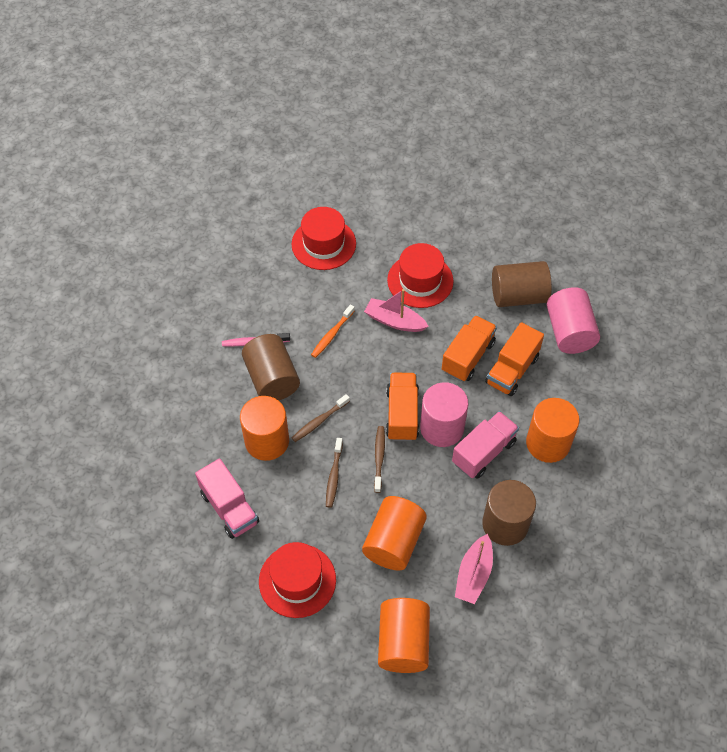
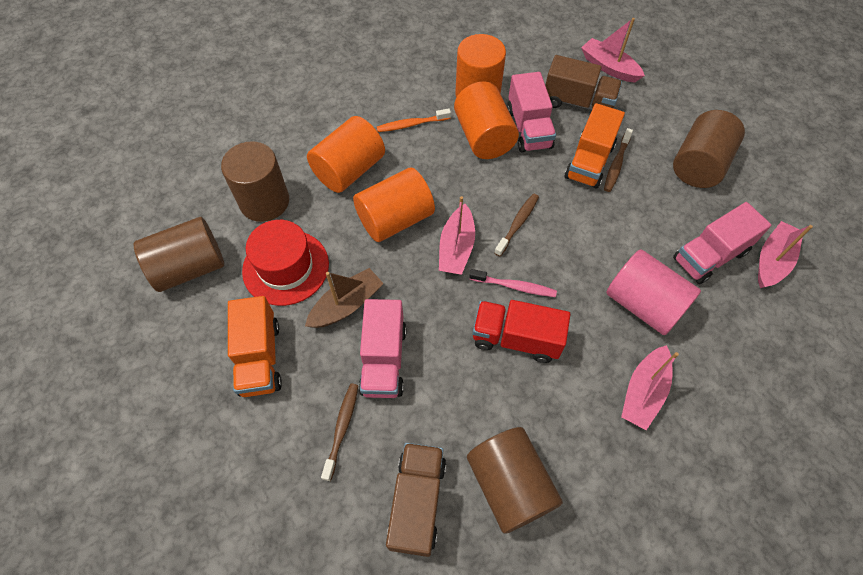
brown boat: 0 -> 1
brown cylinder: 3 -> 4
brown truck: 0 -> 2
orange truck: 3 -> 2
pink boat: 2 -> 4
pink cylinder: 2 -> 1
pink truck: 2 -> 3
red hat: 3 -> 1
red truck: 0 -> 1

